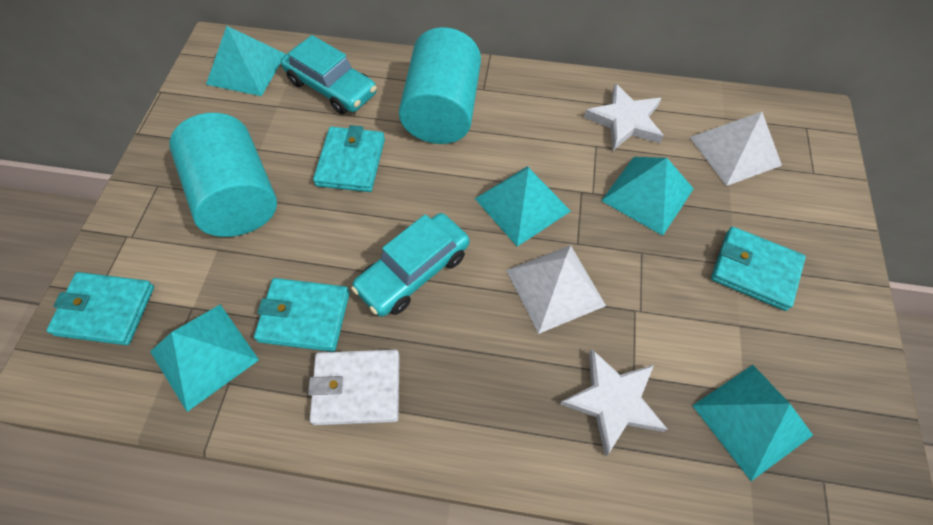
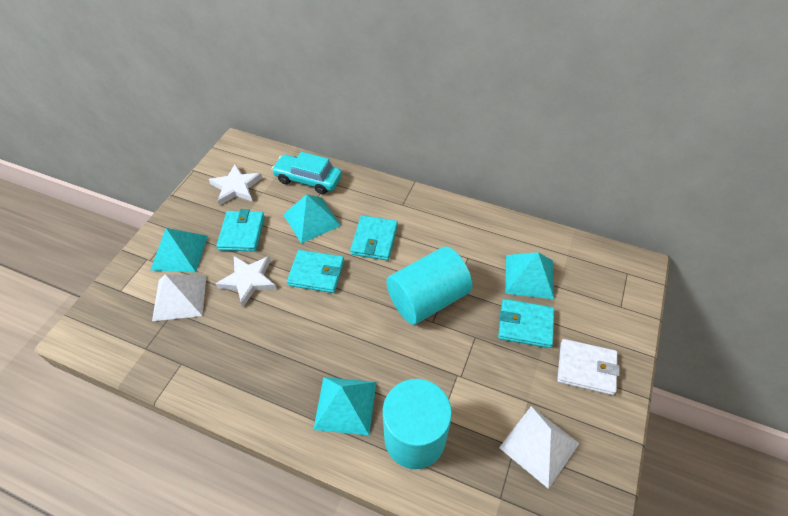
turquoise car: 2 -> 1
turquoise pyramid: 5 -> 4

